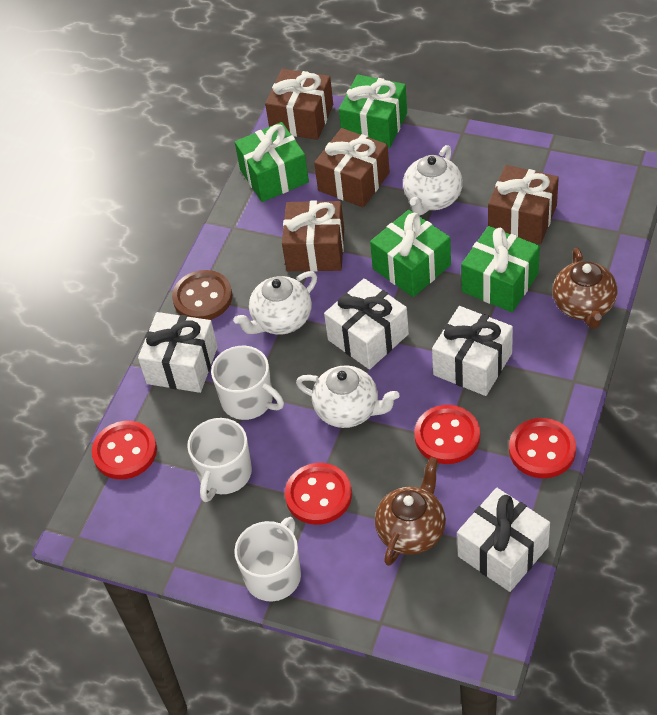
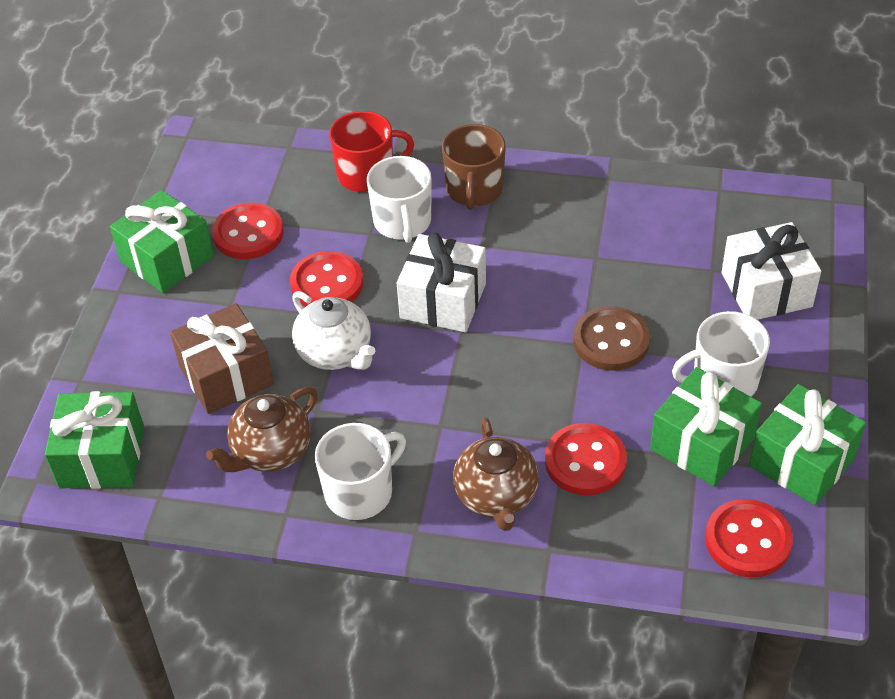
brown gift: 4 -> 1
brown mug: 0 -> 1
red mug: 0 -> 1
white gift: 4 -> 2
white teapot: 3 -> 1

